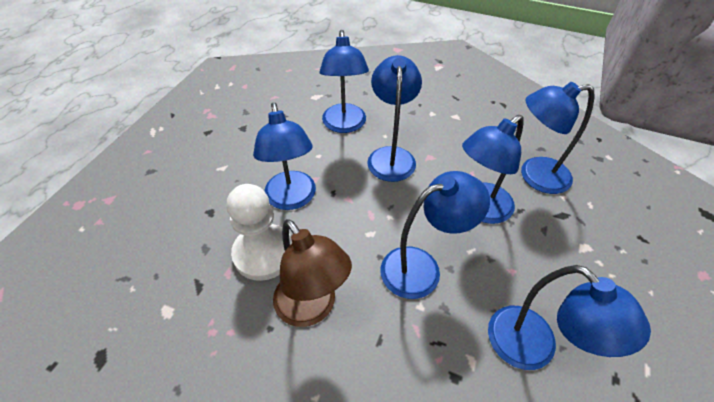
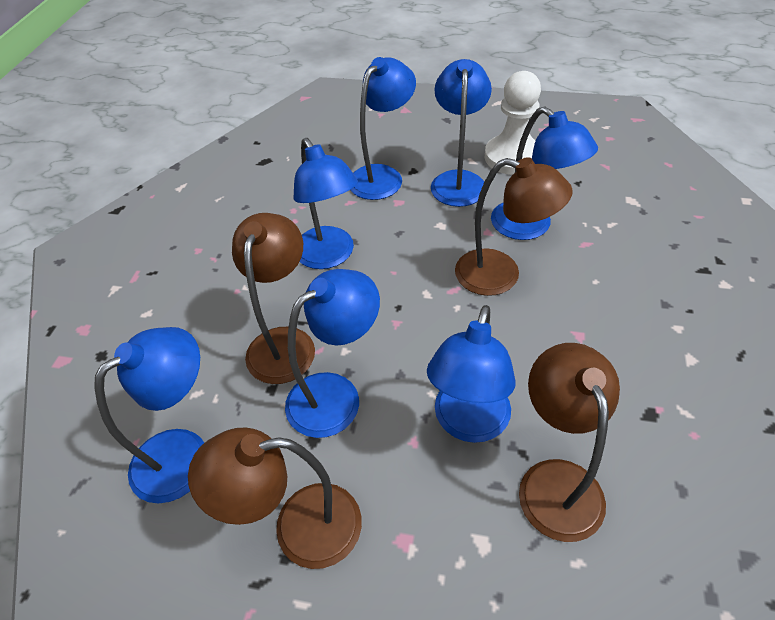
brown lamp: 1 -> 4

